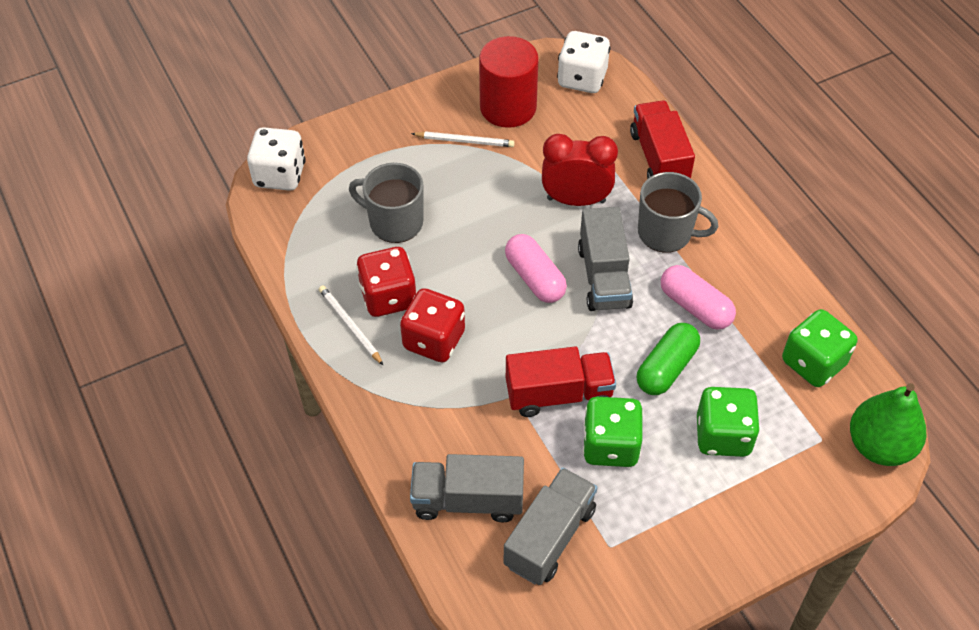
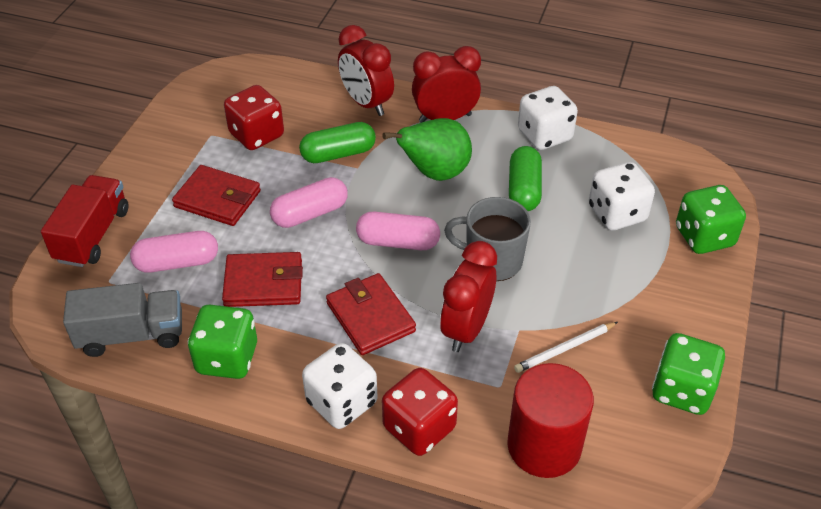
green capsule: 1 -> 2
grey mug: 2 -> 1
grey truck: 3 -> 1
pink capsule: 2 -> 3
red clock: 1 -> 3
red truck: 2 -> 1
red wallet: 0 -> 3
white dice: 2 -> 3
white pencil: 2 -> 1

